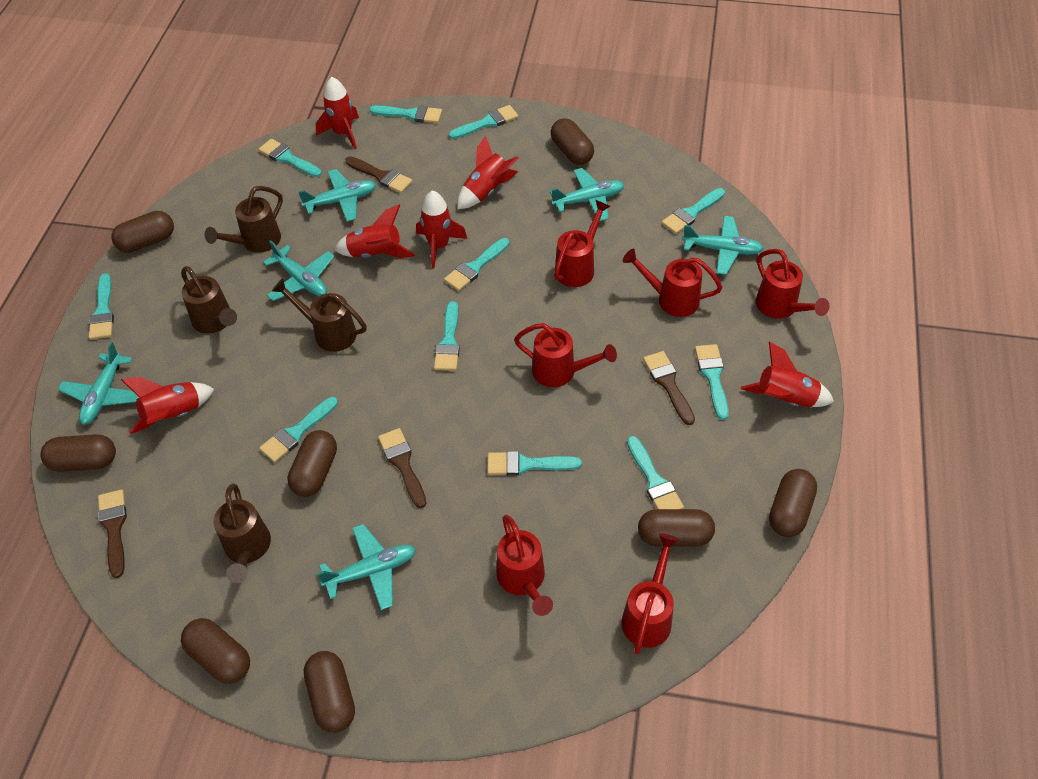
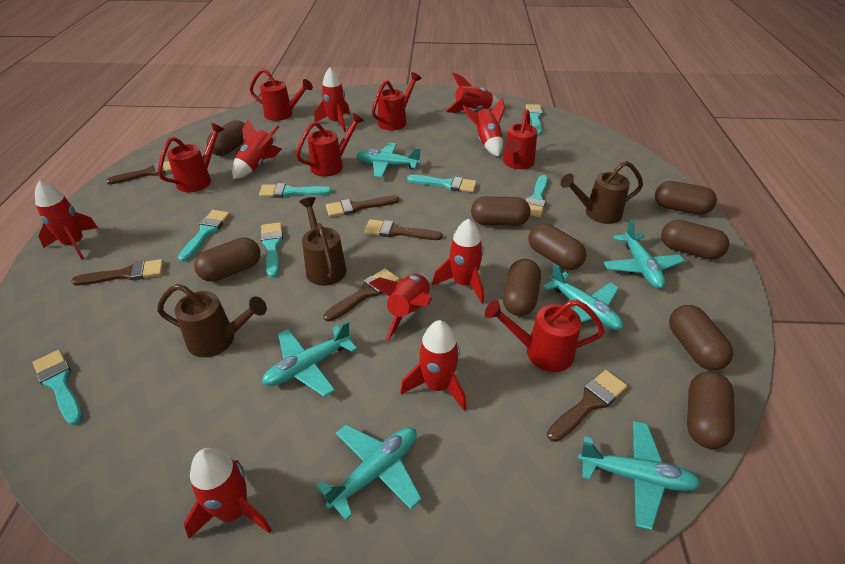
brown brush: 4 -> 6
brown capsule: 8 -> 9
brown watering can: 4 -> 3
red rocket: 6 -> 9
turquoise brush: 11 -> 7

